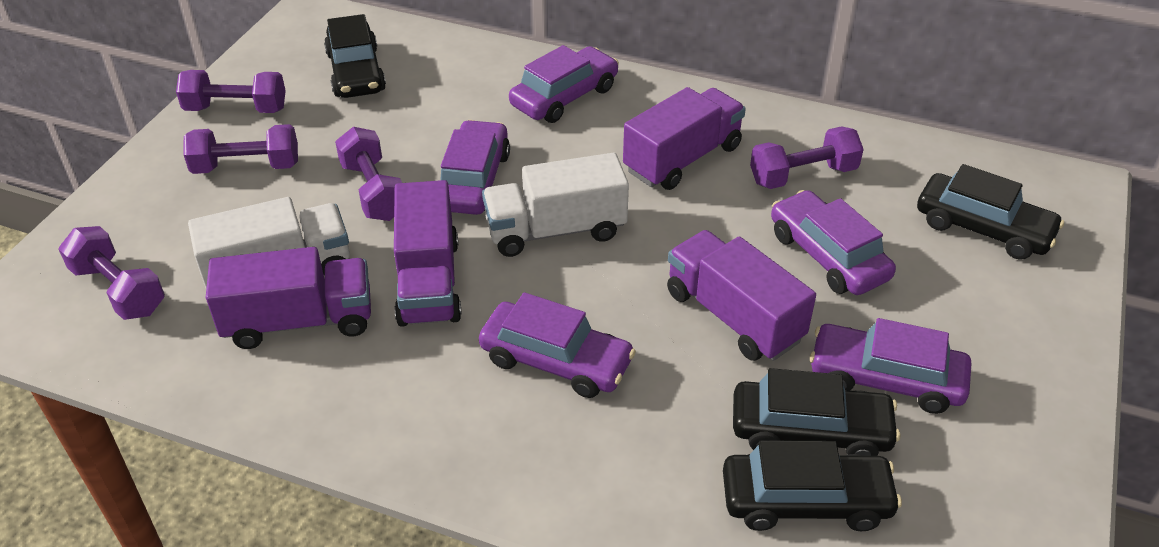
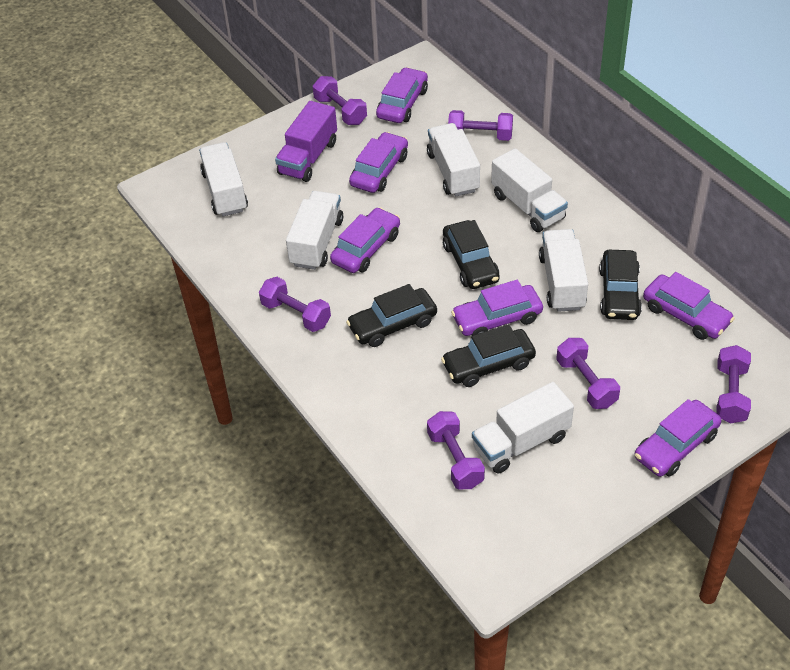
purple car: 5 -> 6
purple dumbbell: 5 -> 6
purple truck: 4 -> 1
white truck: 2 -> 6

